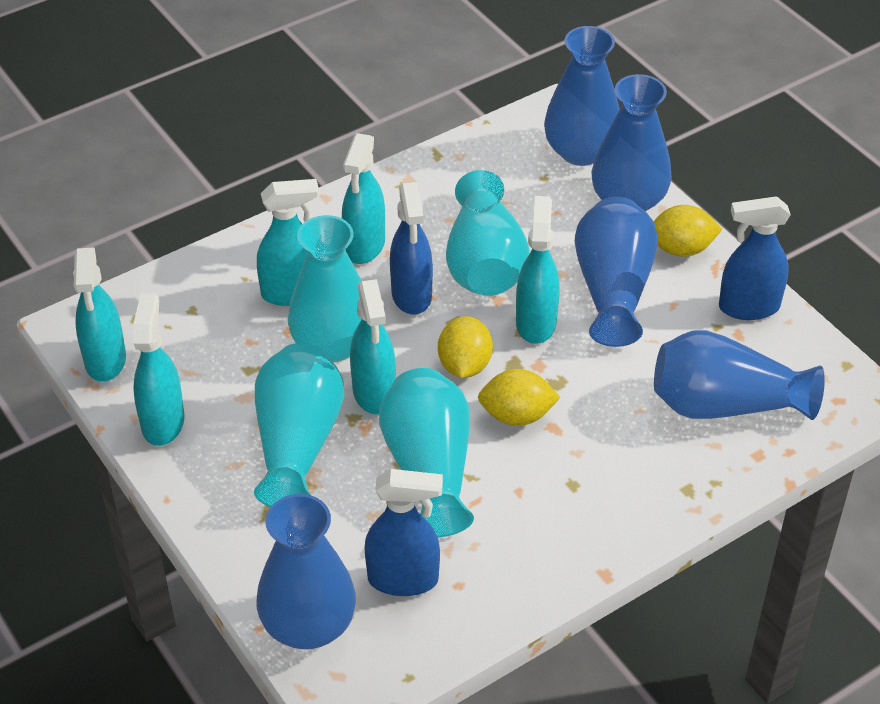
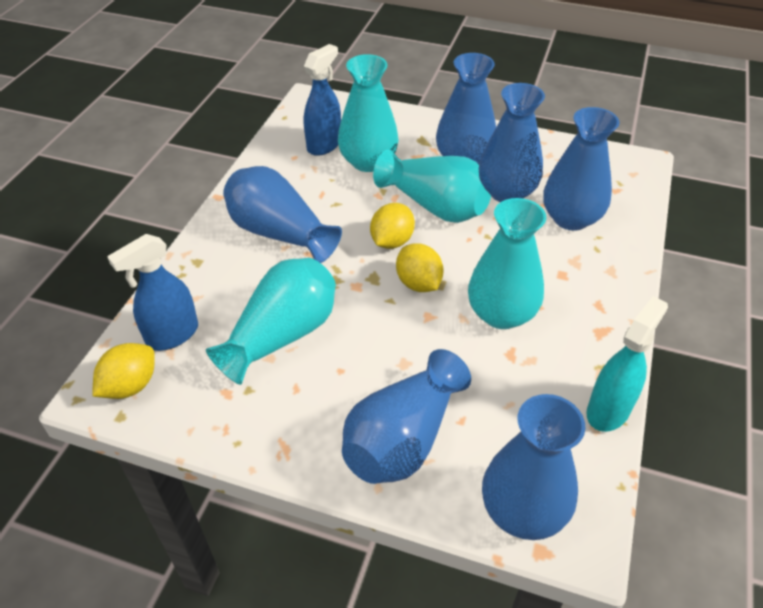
blue spray bottle: 3 -> 2
blue vase: 5 -> 6
turquoise spray bottle: 6 -> 1

